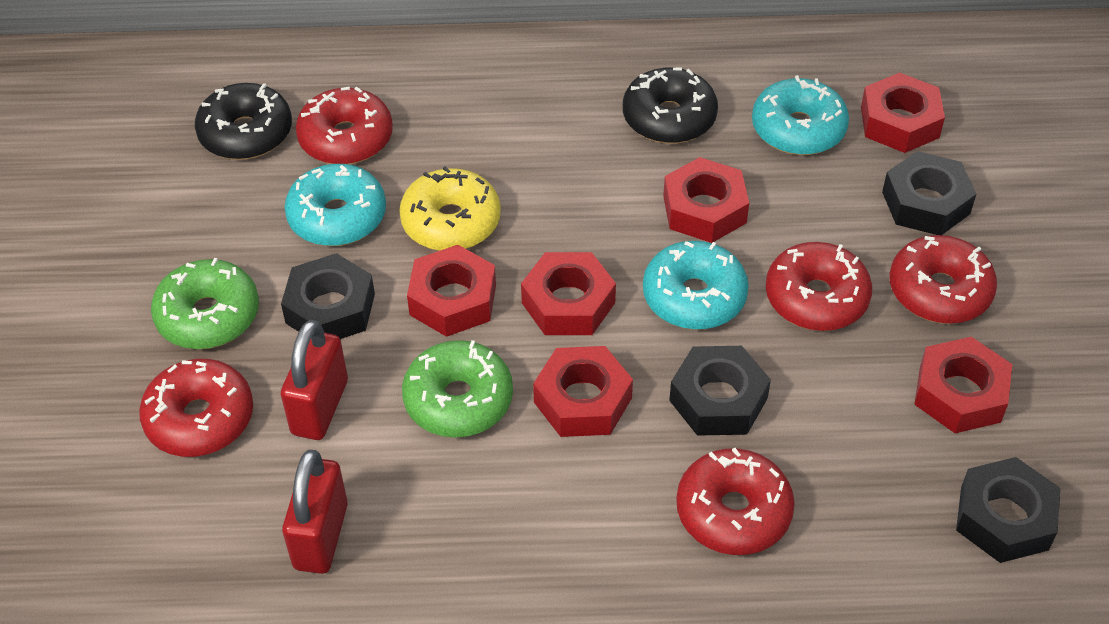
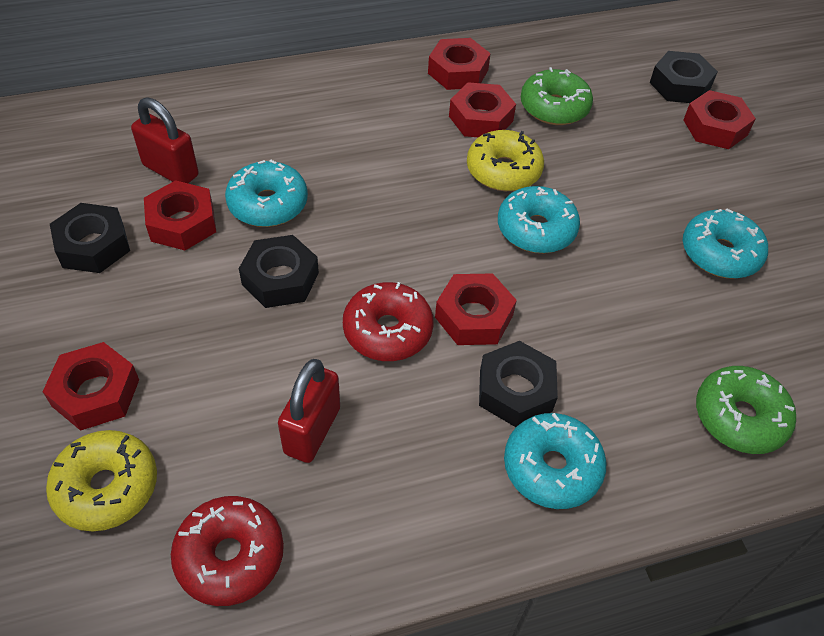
black donut: 2 -> 0
red donut: 5 -> 2
turquoise donut: 3 -> 4
yellow donut: 1 -> 2

